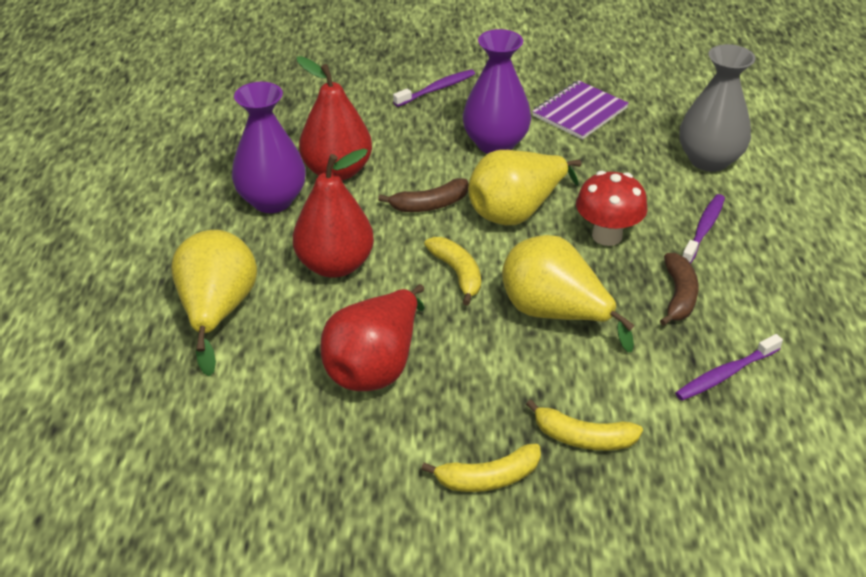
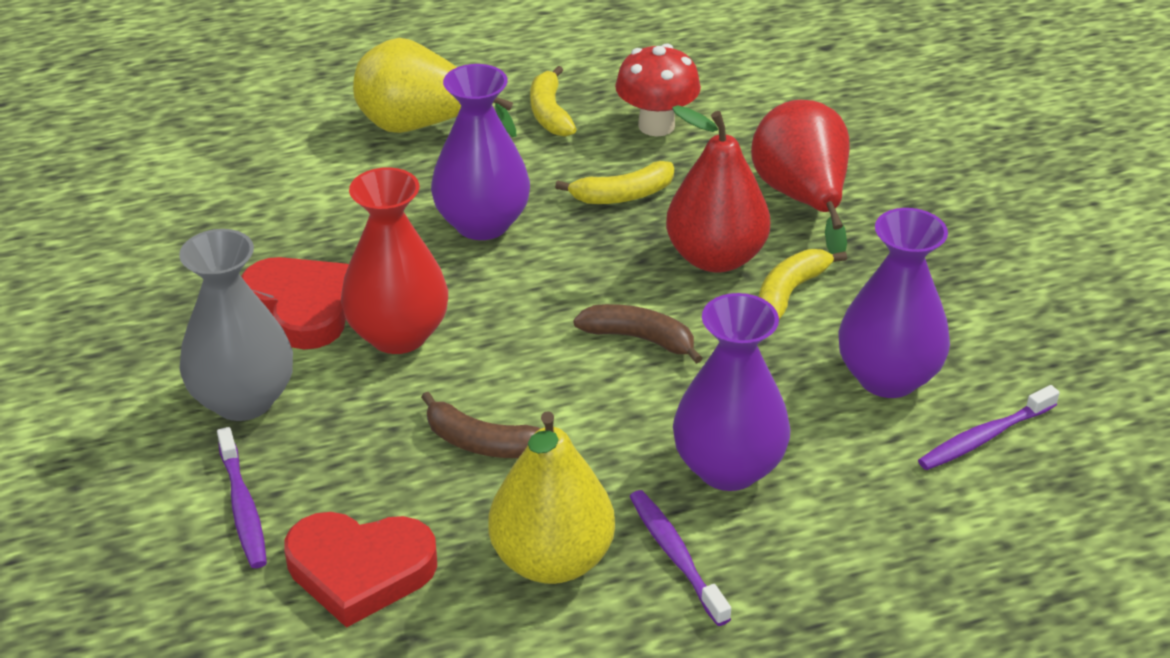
purple notebook: 1 -> 0
purple vase: 2 -> 3
red heart: 0 -> 2
red pear: 3 -> 2
red vase: 0 -> 1
yellow pear: 3 -> 2

